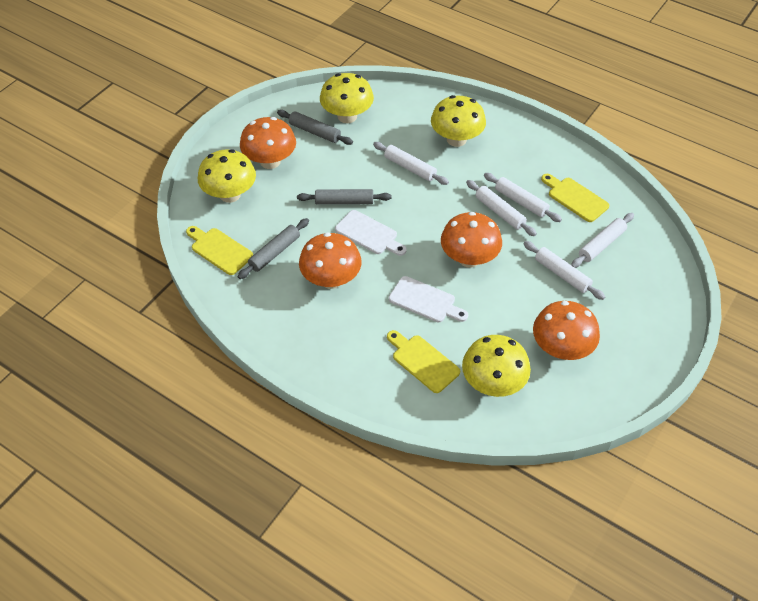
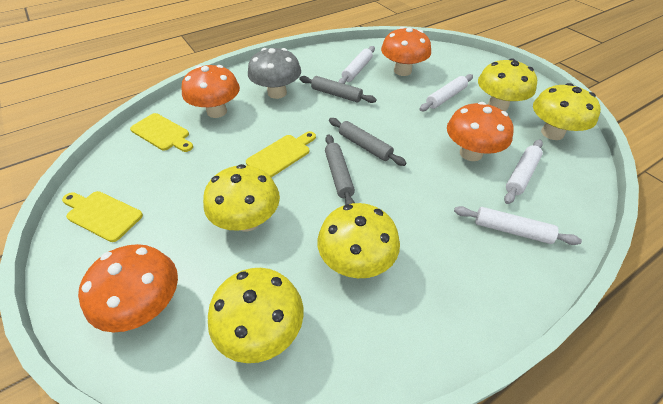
grey mushroom: 0 -> 1
white cutting board: 2 -> 0
white rolling pin: 5 -> 4
yellow mushroom: 4 -> 5

